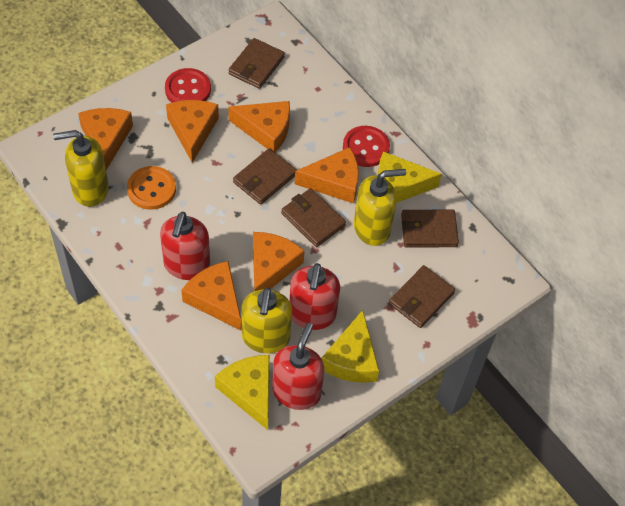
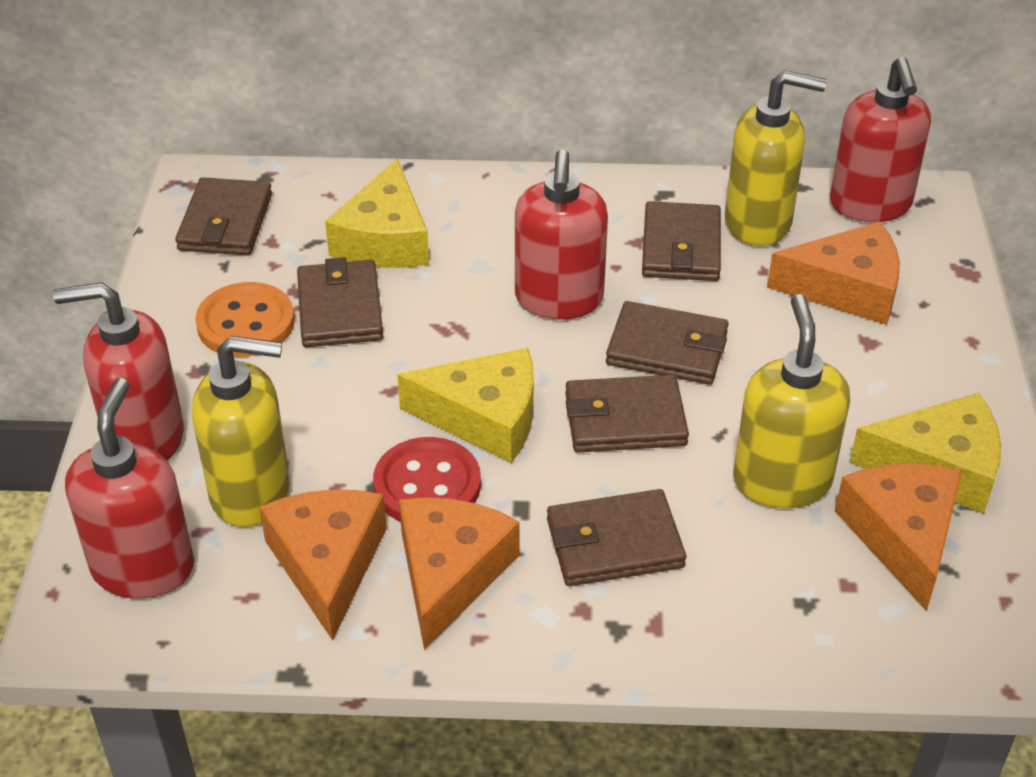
brown wallet: 5 -> 6
orange cheese: 6 -> 4
red button: 2 -> 1
red soap dispenser: 3 -> 4

